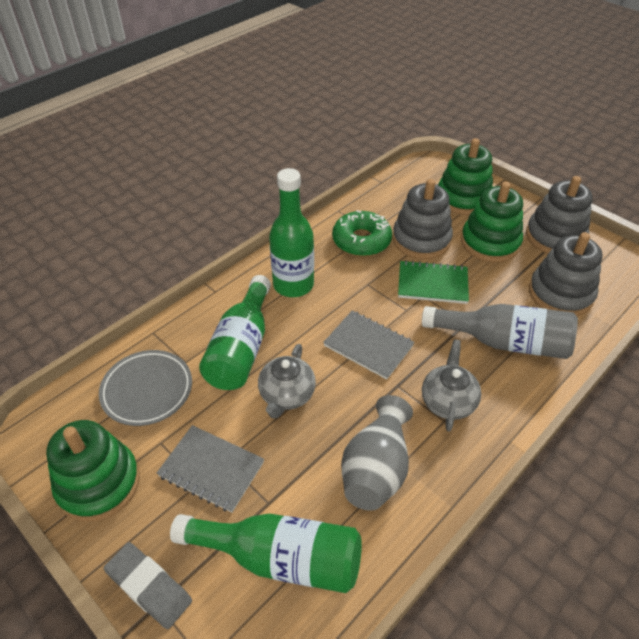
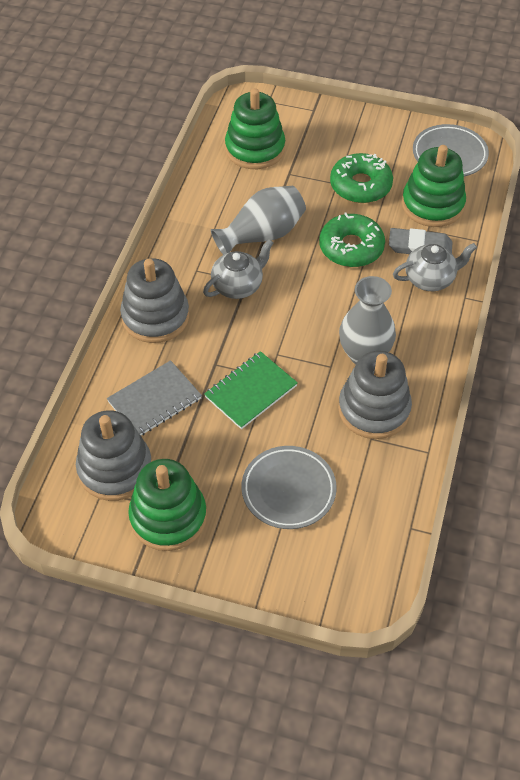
green bottle: 3 -> 0
green donut: 1 -> 2
grey bottle: 1 -> 0
grey notebook: 2 -> 1
grey plate: 1 -> 2
grey vase: 1 -> 2

